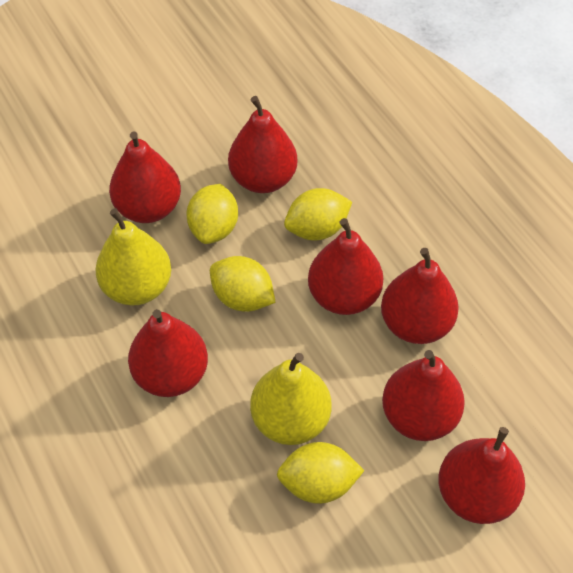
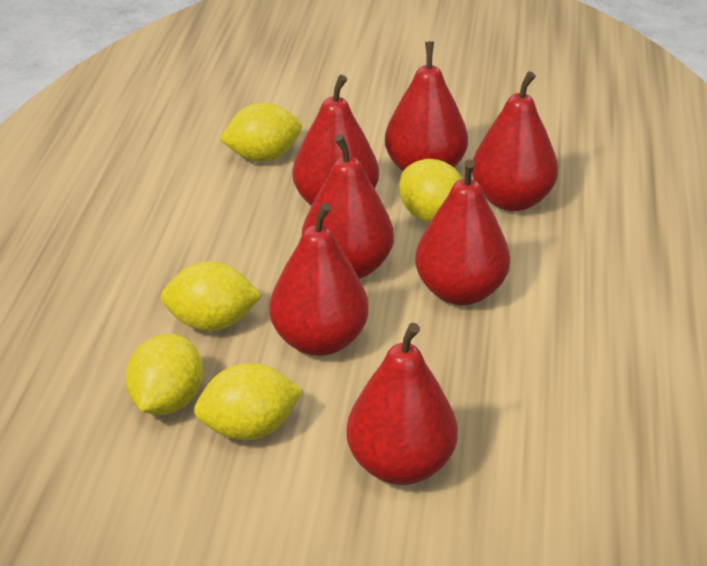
yellow lemon: 4 -> 5
yellow pear: 2 -> 0

